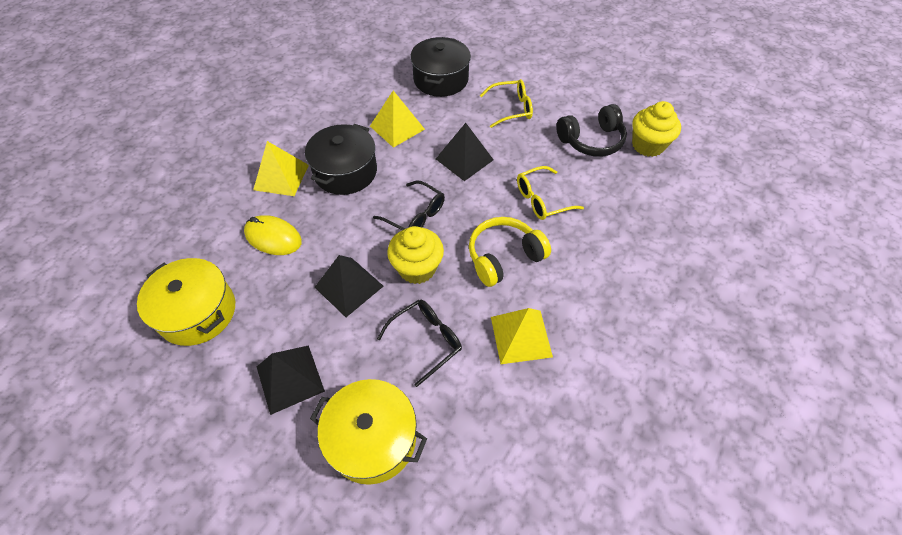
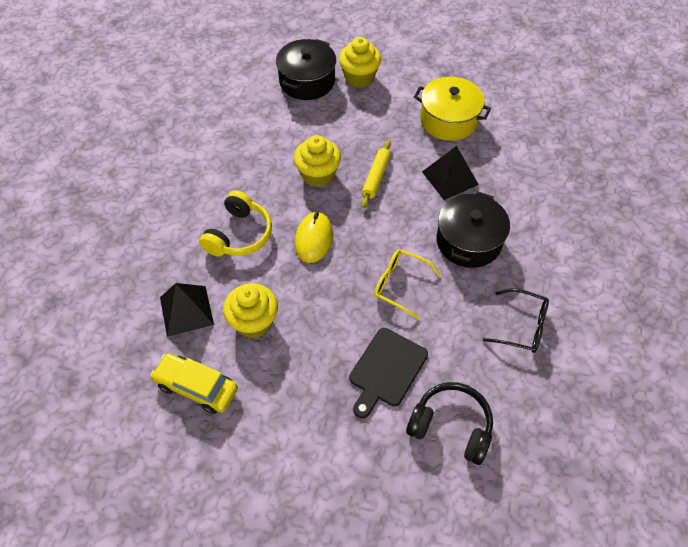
black cutting board: 0 -> 1
black glasses: 2 -> 1
black pyramid: 3 -> 2
yellow car: 0 -> 1
yellow cupcake: 2 -> 3
yellow glasses: 2 -> 1
yellow pot: 2 -> 1
yellow pyramid: 3 -> 0
yellow rolling pin: 0 -> 1

